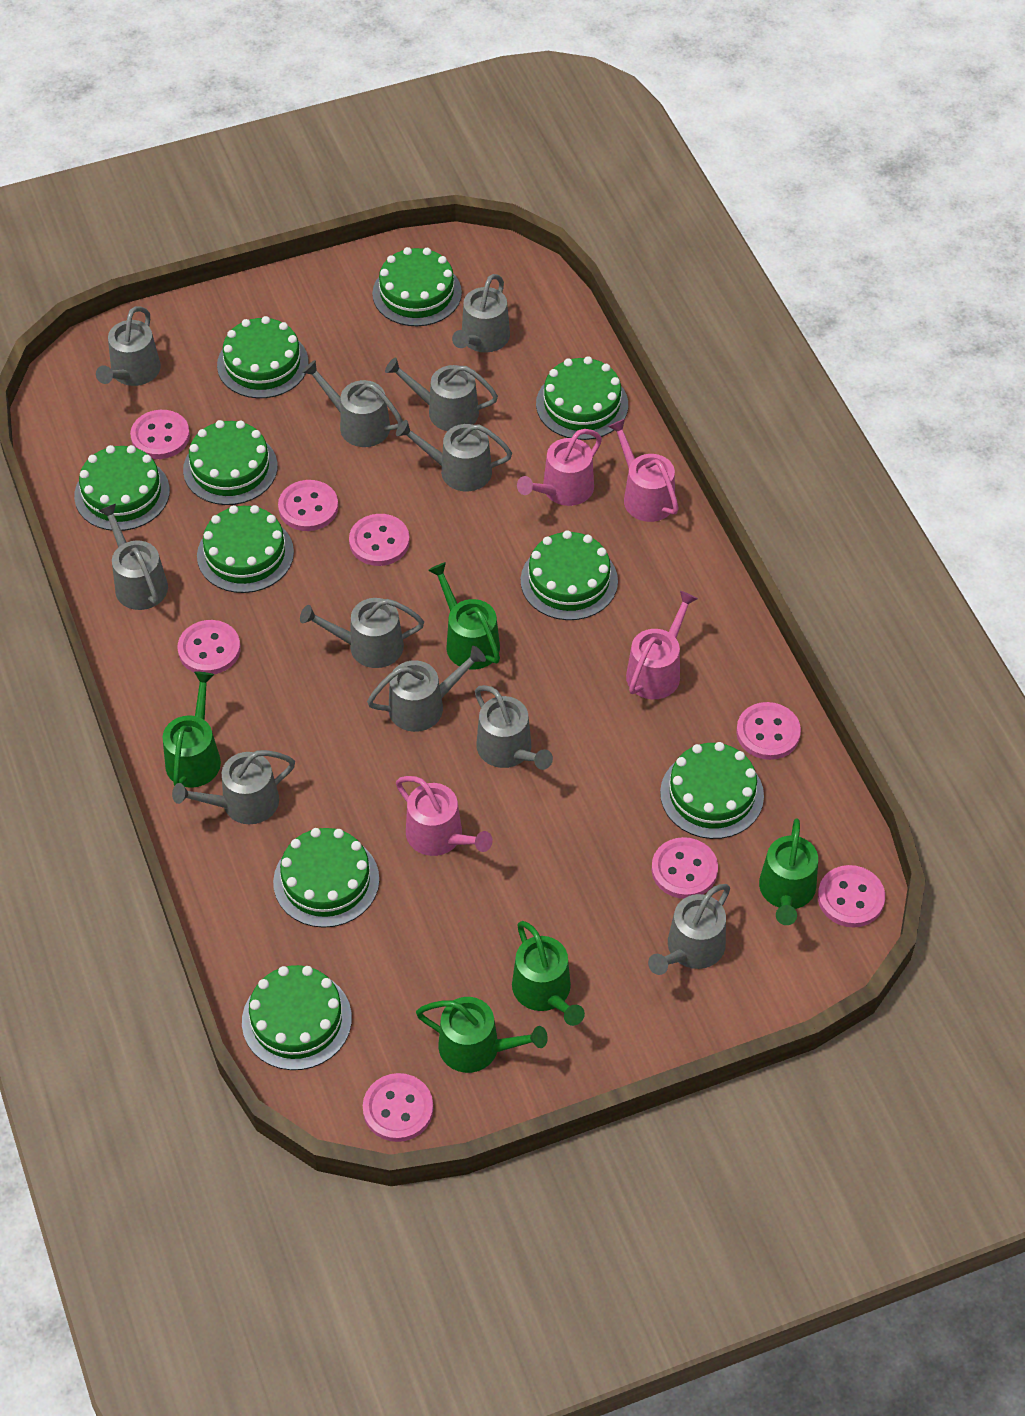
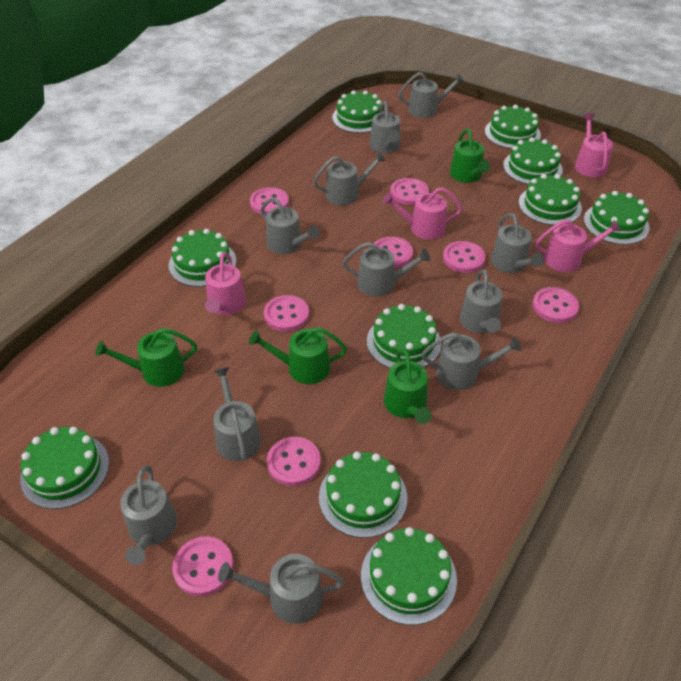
green watering can: 5 -> 4

